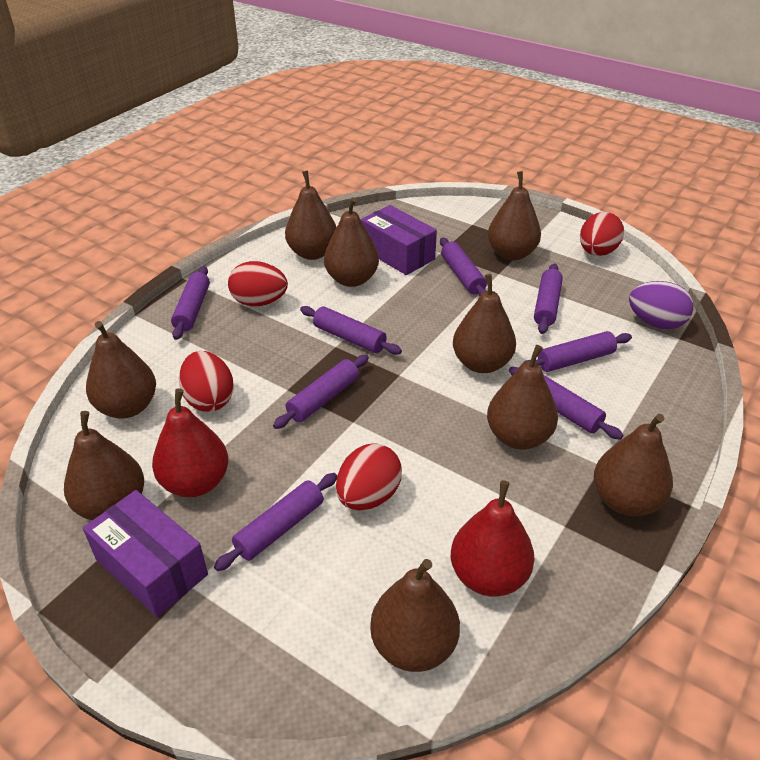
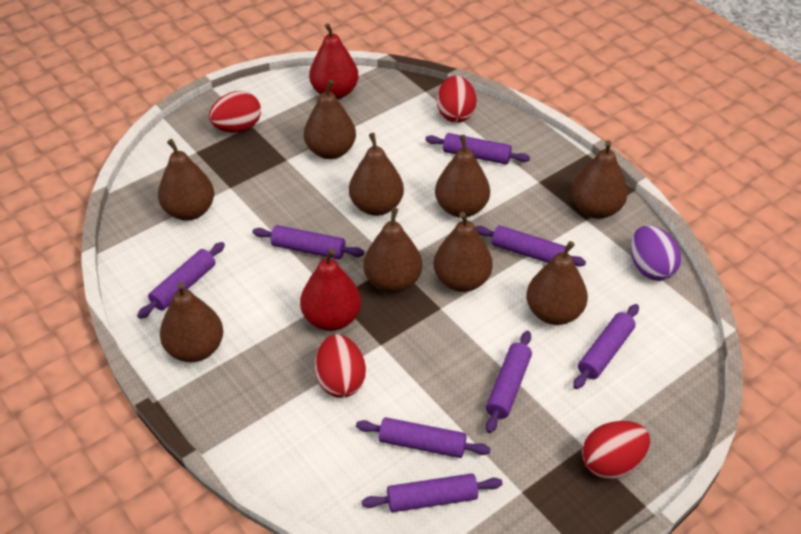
purple box: 2 -> 0

